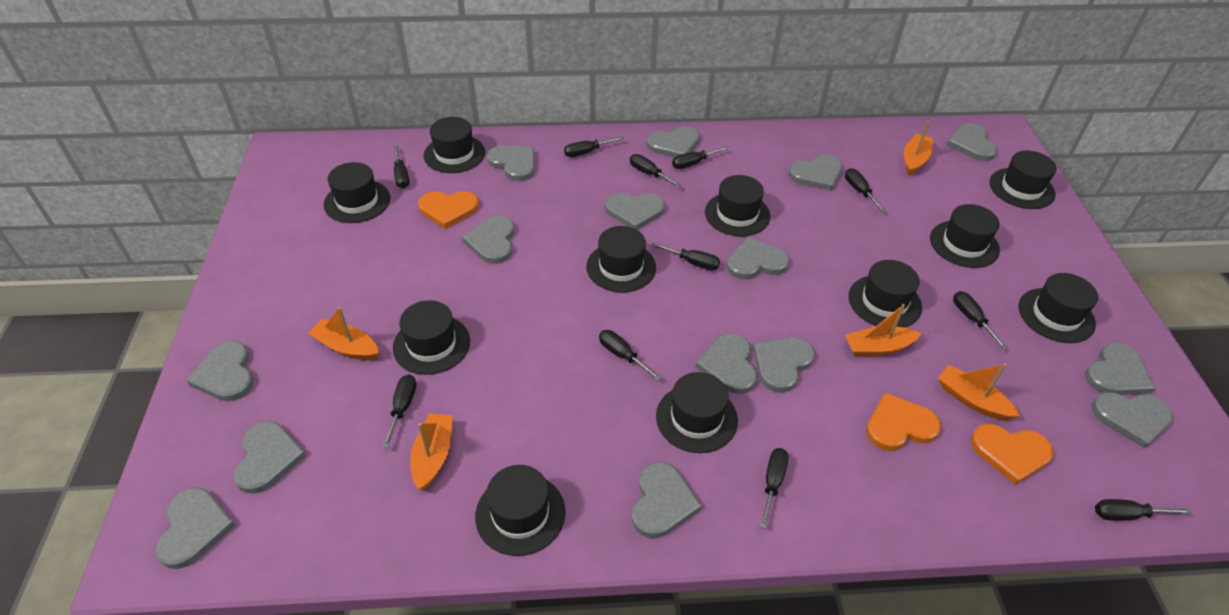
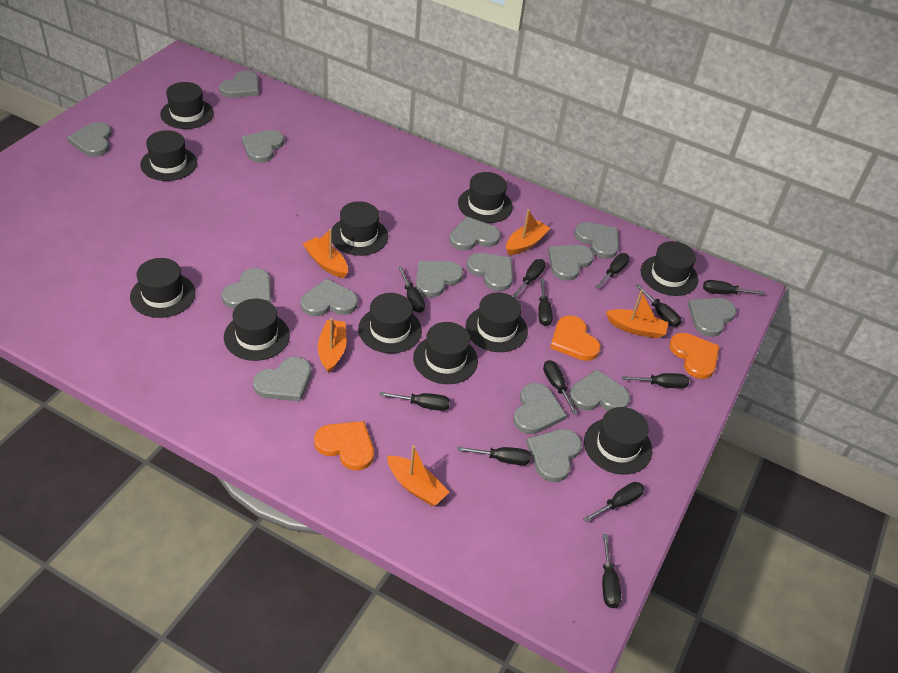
black screwdriver: 11 -> 12

